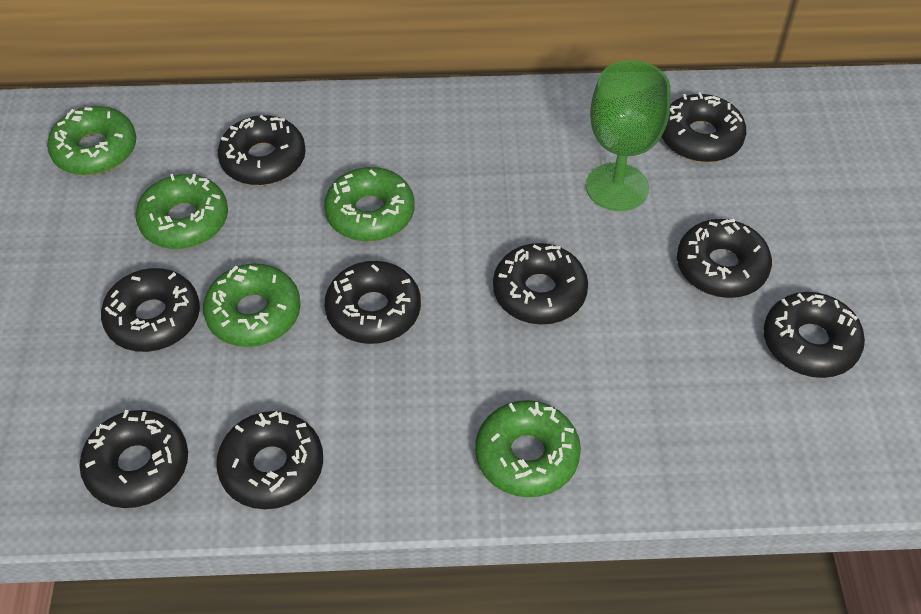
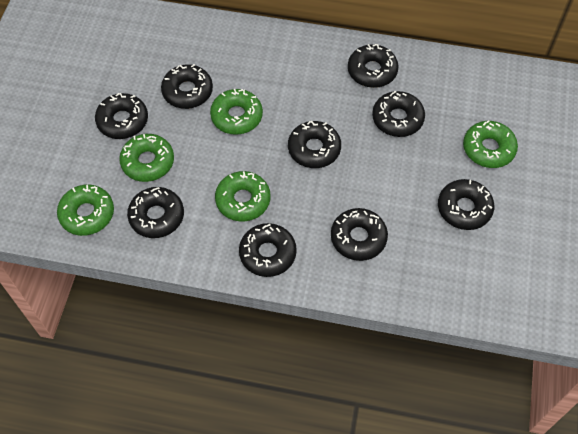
green goblet: 1 -> 0

